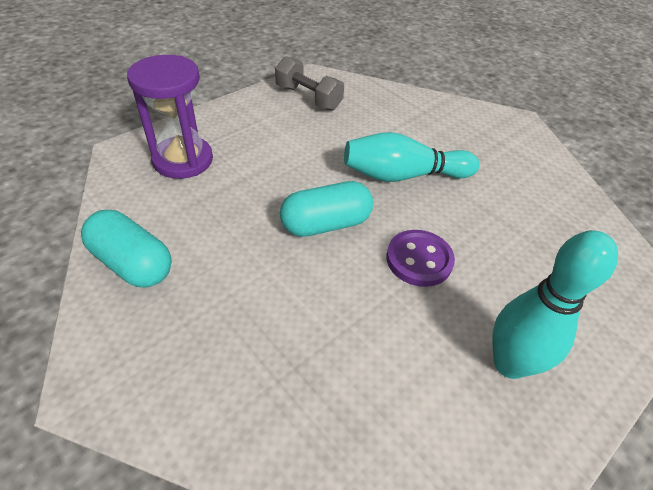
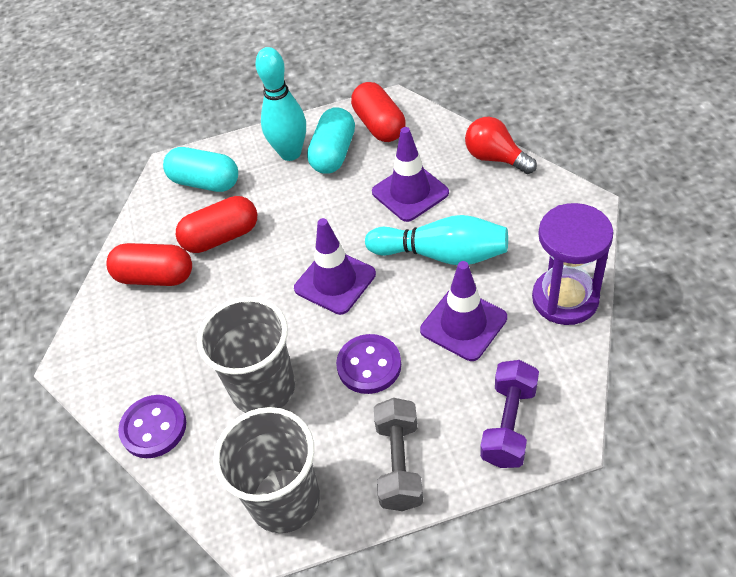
grey cup: 0 -> 2
purple button: 1 -> 2
purple dumbbell: 0 -> 1
purple traffic cone: 0 -> 3
red capsule: 0 -> 3
red light bulb: 0 -> 1

